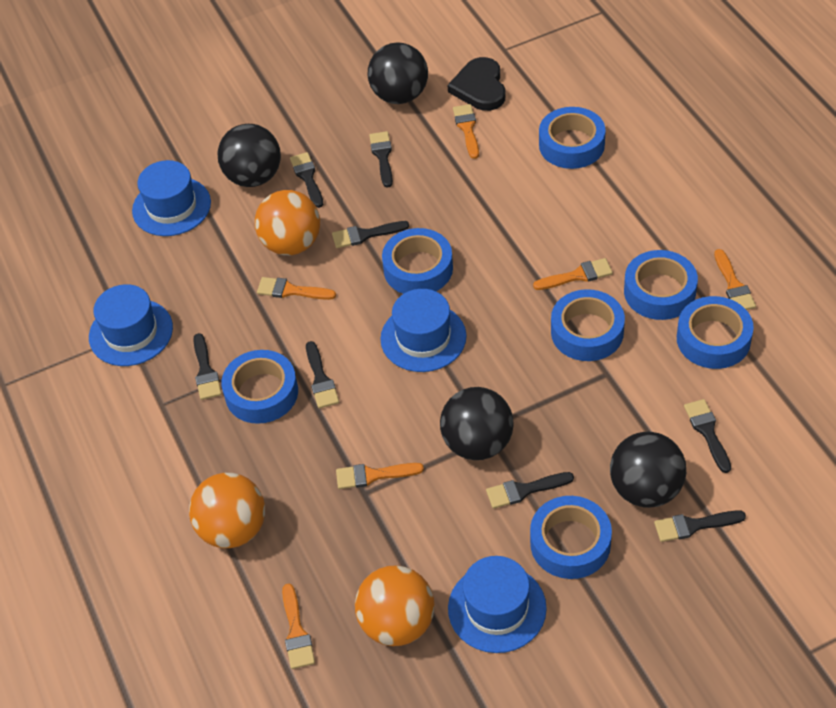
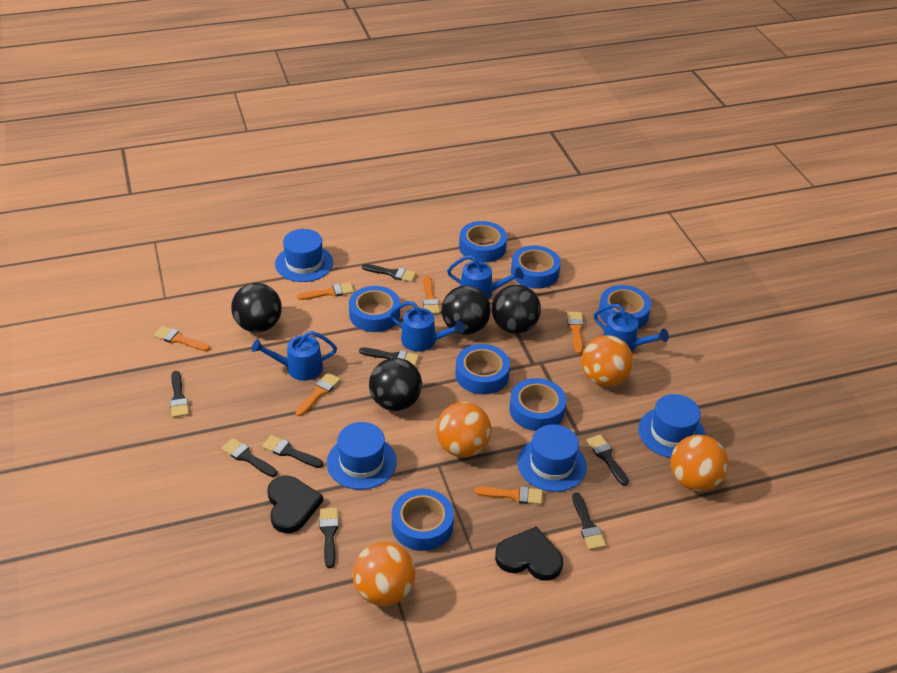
black heart: 1 -> 2
blue watering can: 0 -> 4
orange ball: 3 -> 4

